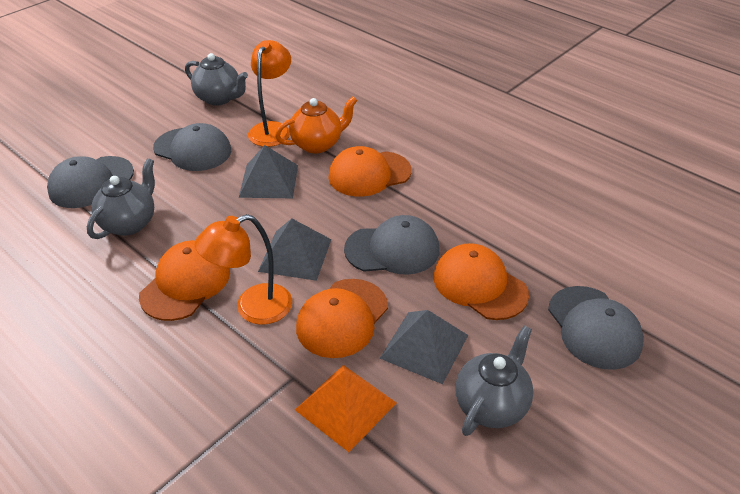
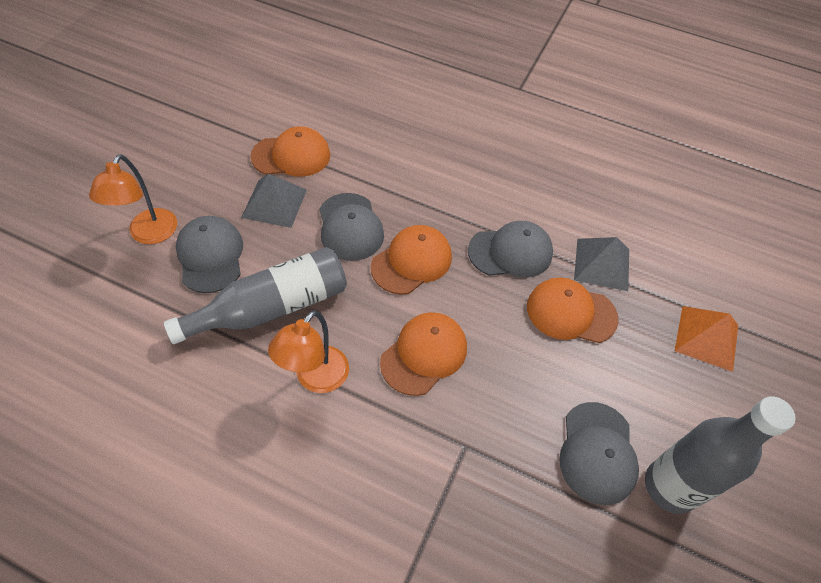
grey bottle: 0 -> 2
grey pyramid: 3 -> 2
grey teapot: 3 -> 0
orange teapot: 1 -> 0

